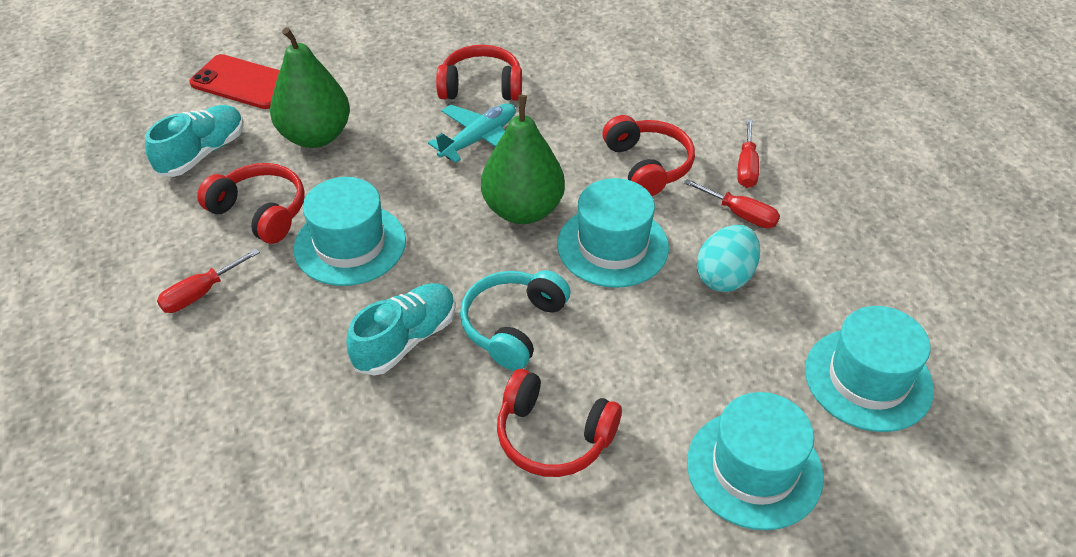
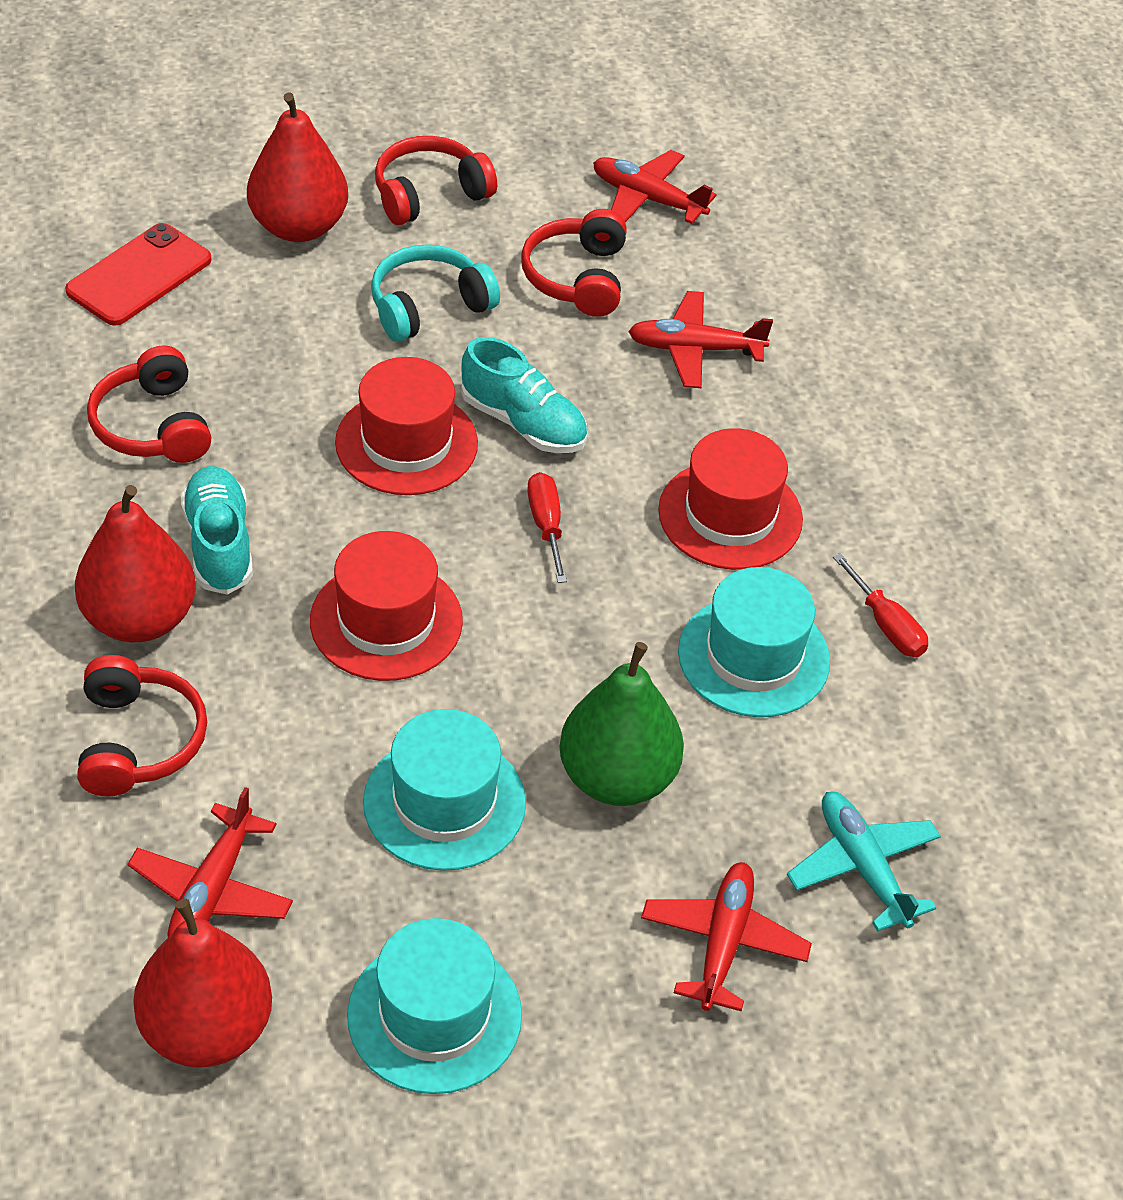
green pear: 2 -> 1
red hat: 0 -> 3
red pear: 0 -> 3
red plane: 0 -> 4
red screwdriver: 3 -> 2
turquoise egg: 1 -> 0
turquoise hat: 4 -> 3

